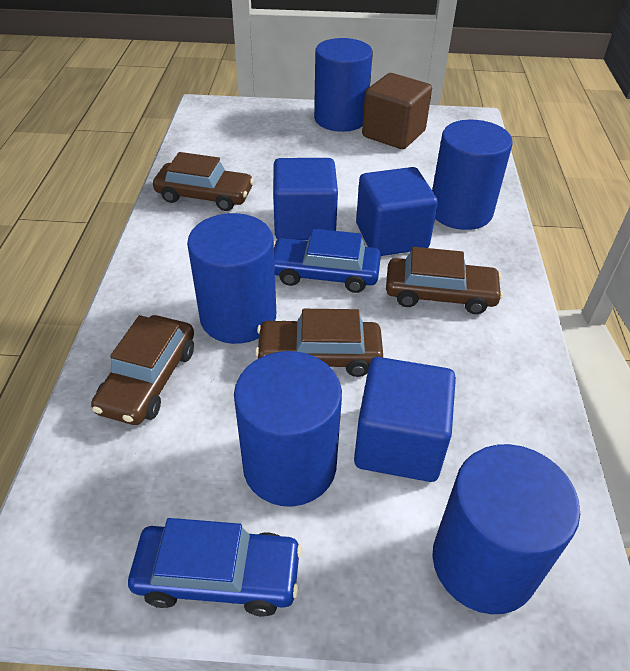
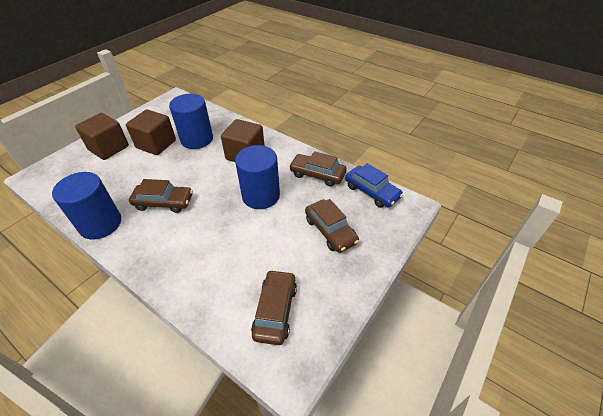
blue car: 2 -> 1
blue cube: 3 -> 0
blue cylinder: 5 -> 3
brown cube: 1 -> 3

